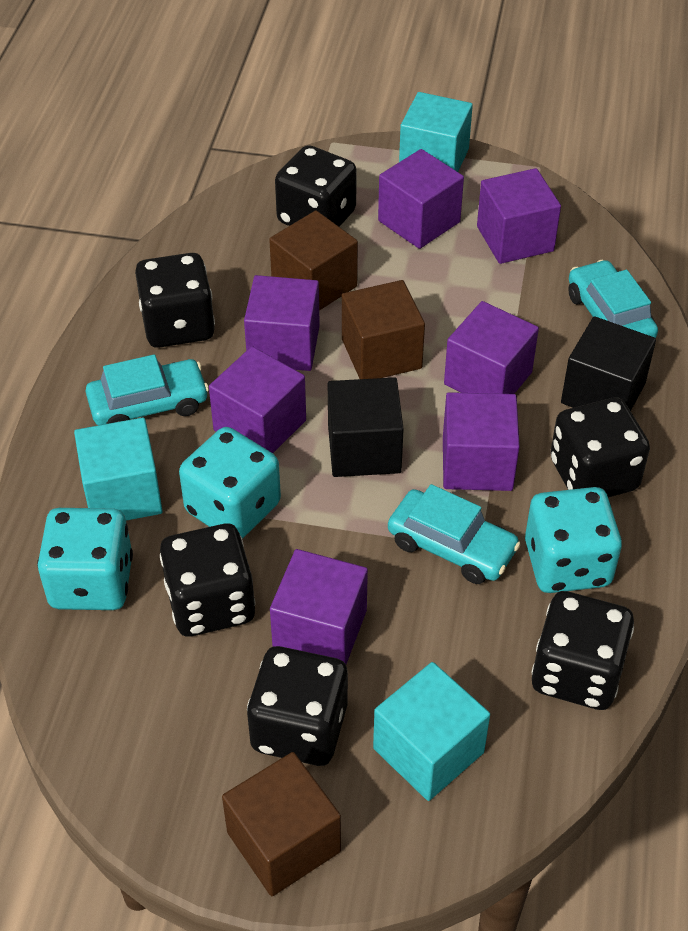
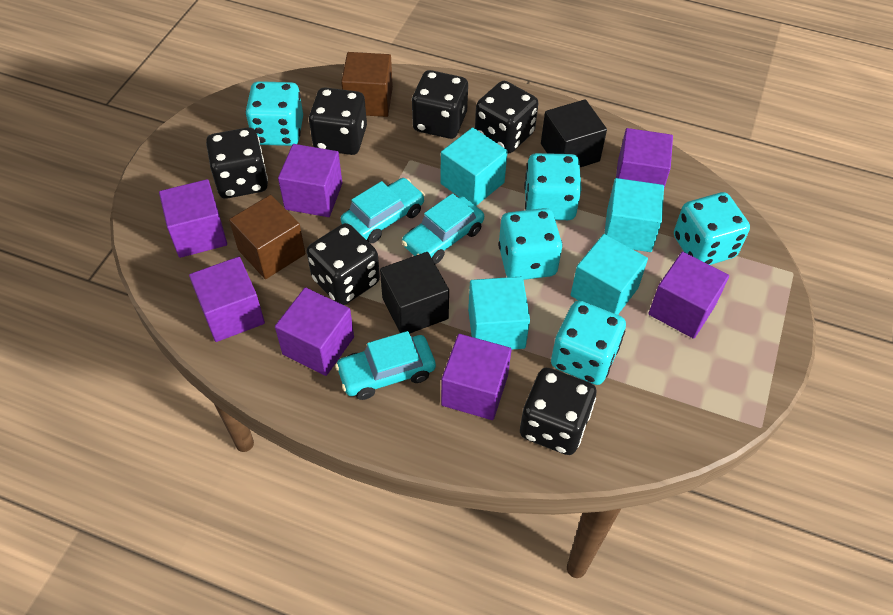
brown cube: 3 -> 2
turquoise cube: 3 -> 4
turquoise dice: 3 -> 5

